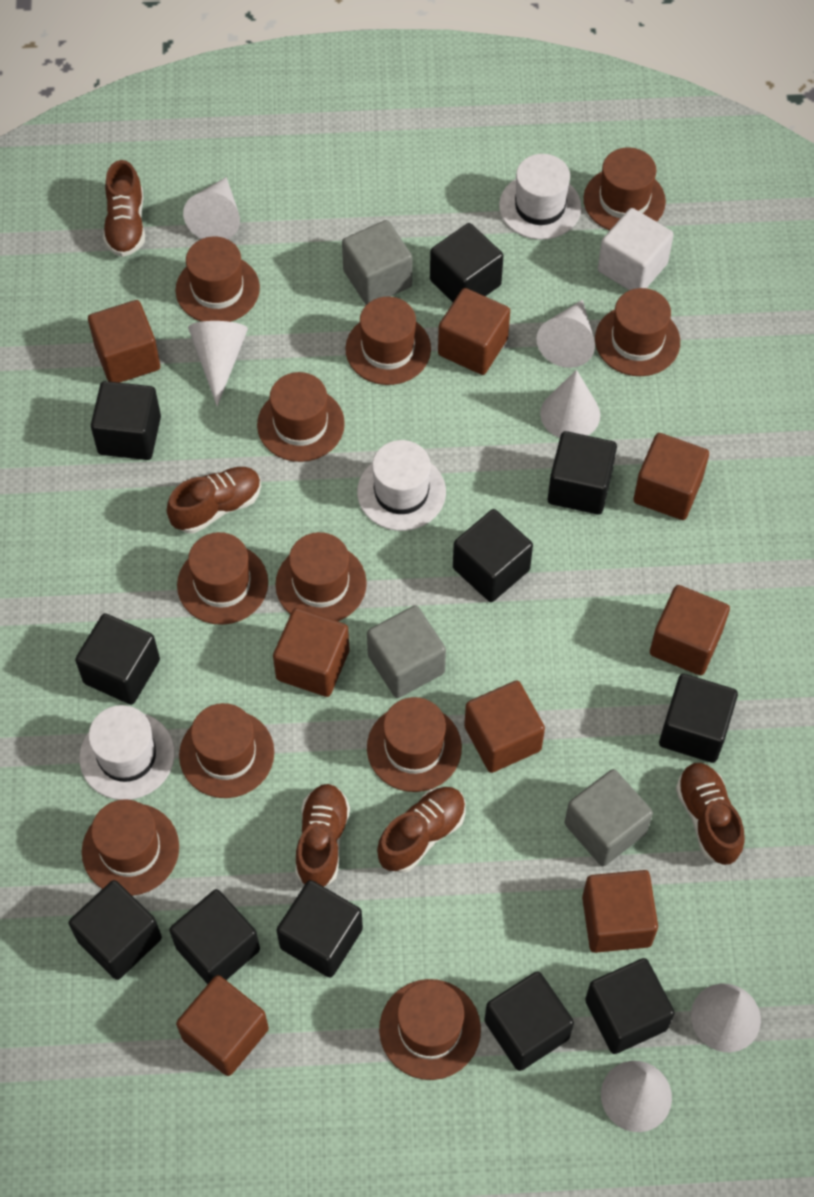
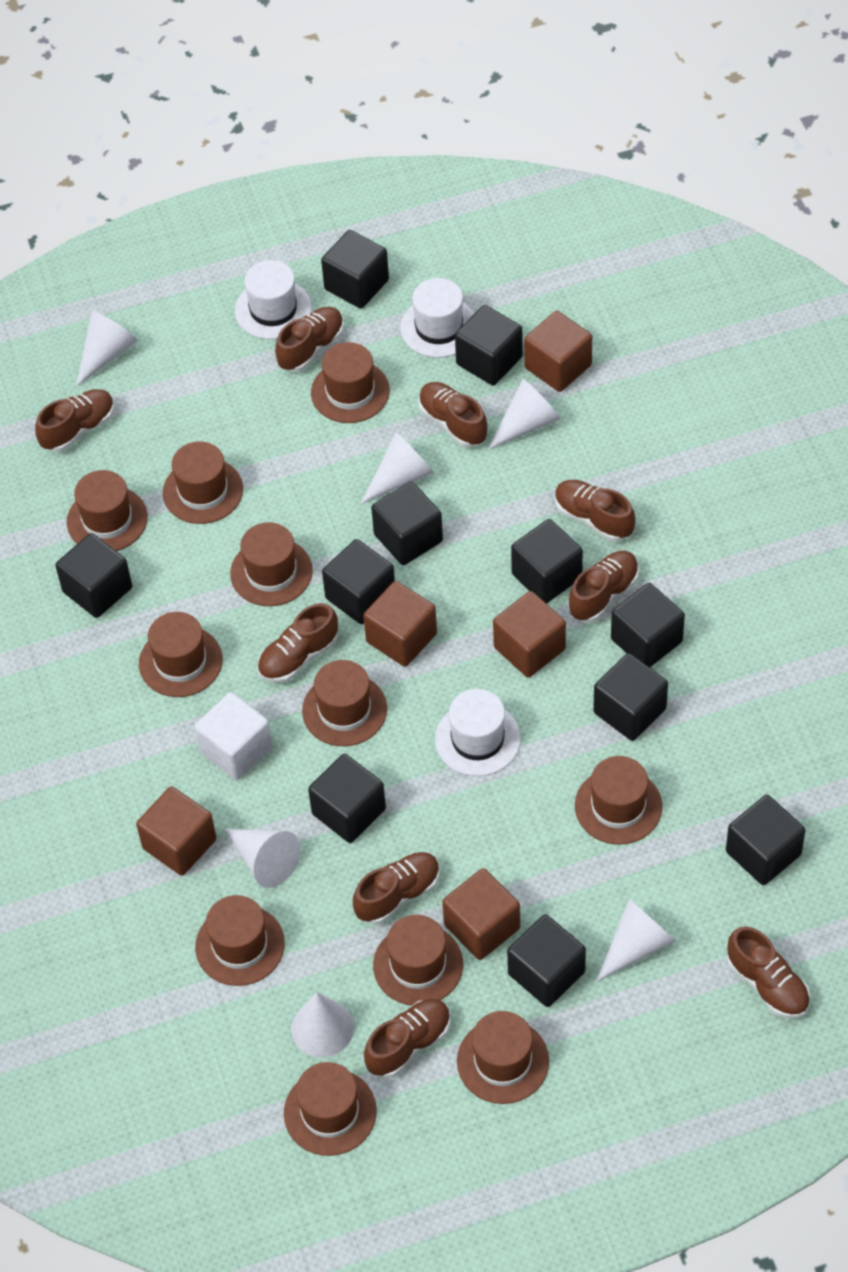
brown cube: 8 -> 5
brown shoe: 5 -> 9
grey cube: 3 -> 0

